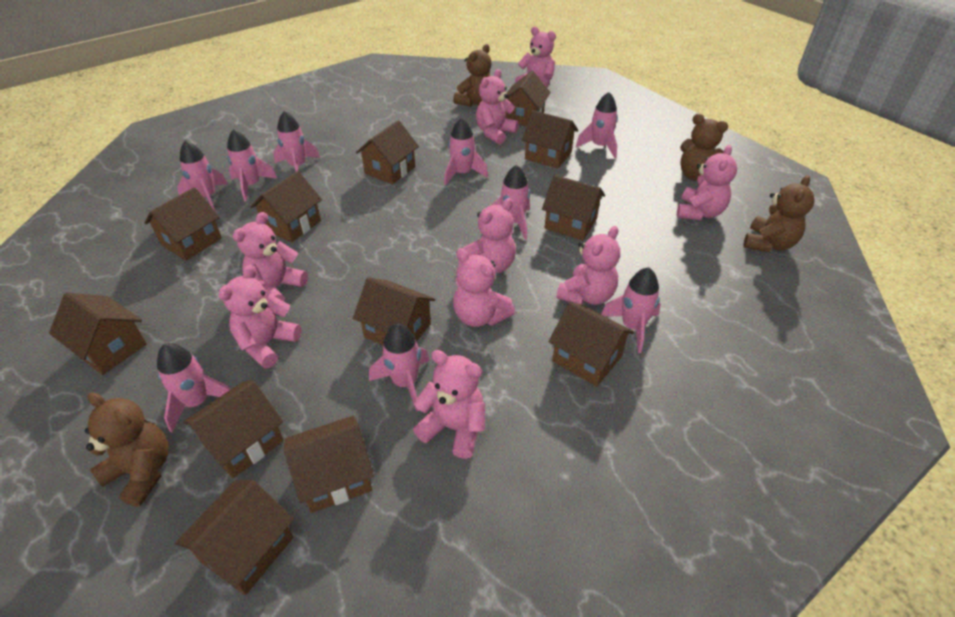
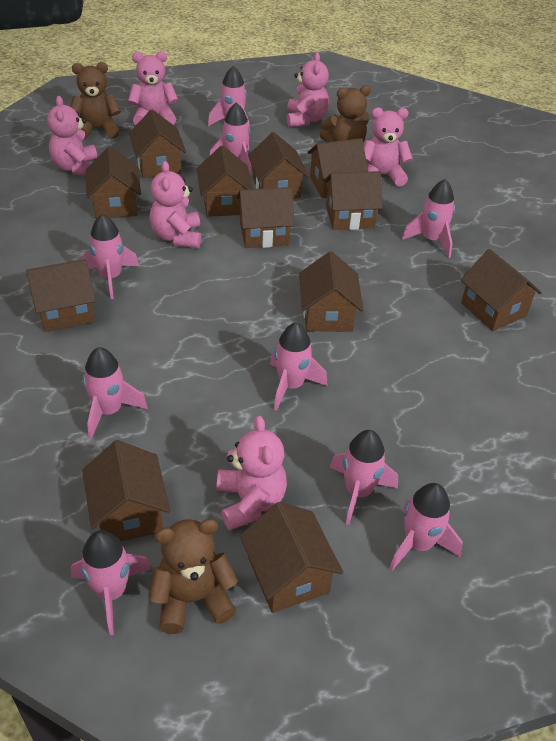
brown teddy bear: 4 -> 3
pink teddy bear: 9 -> 6

